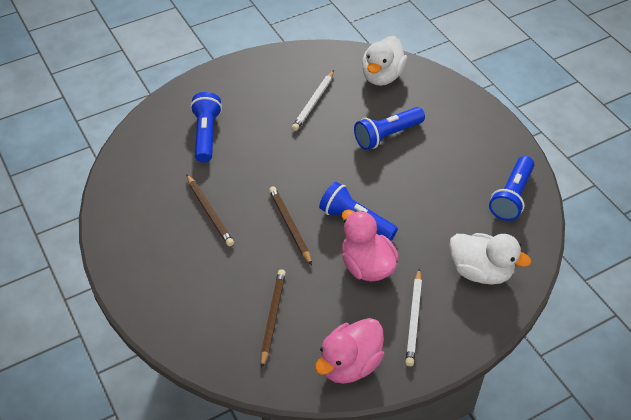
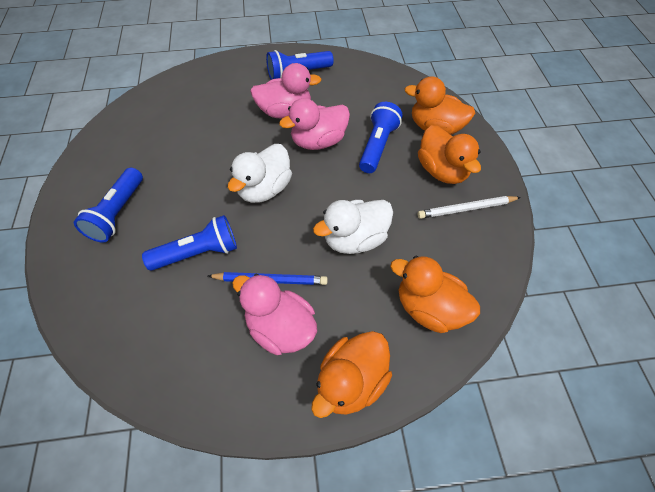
blue pencil: 0 -> 1
brown pencil: 3 -> 0
orange duck: 0 -> 4
pink duck: 2 -> 3
white pencil: 2 -> 1

